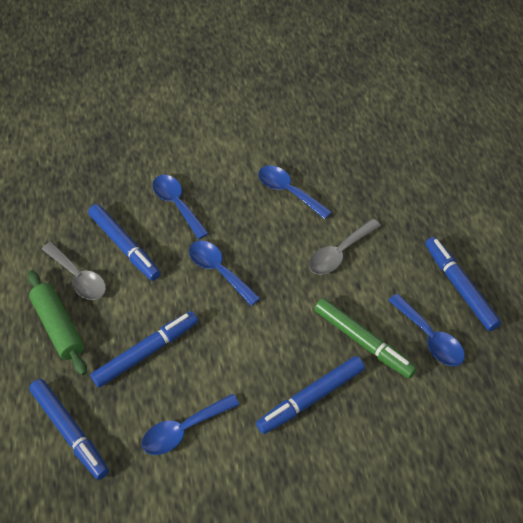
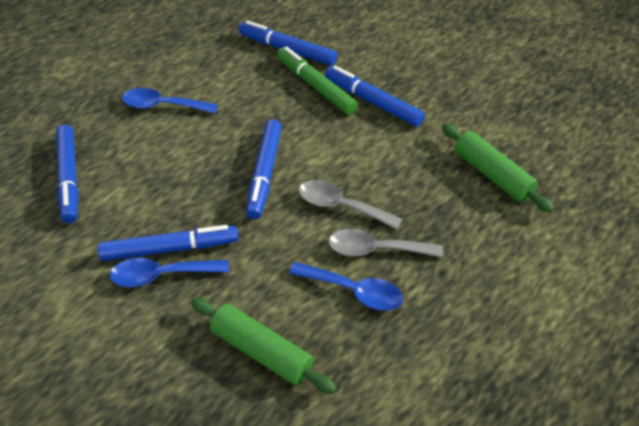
blue spoon: 5 -> 3
green rolling pin: 1 -> 2

